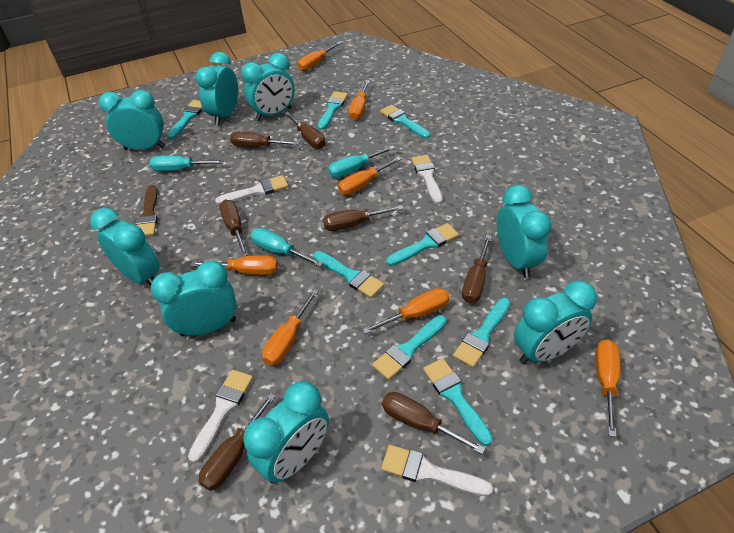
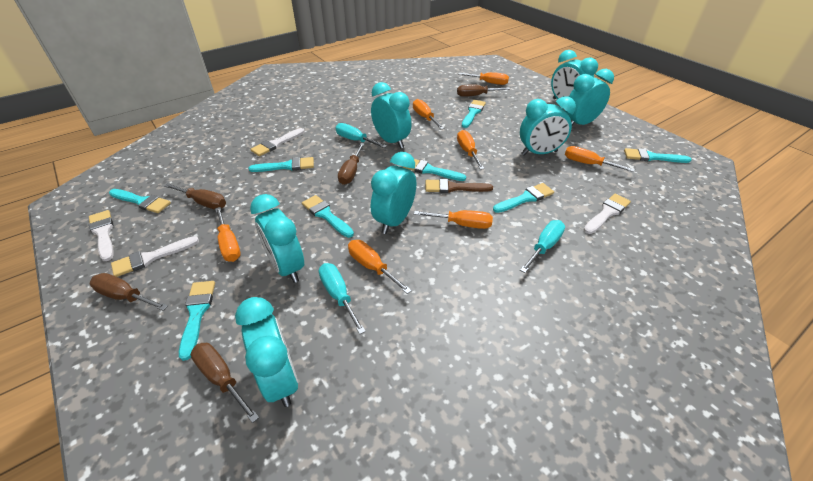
brown screwdriver: 7 -> 5
turquoise clock: 8 -> 7

